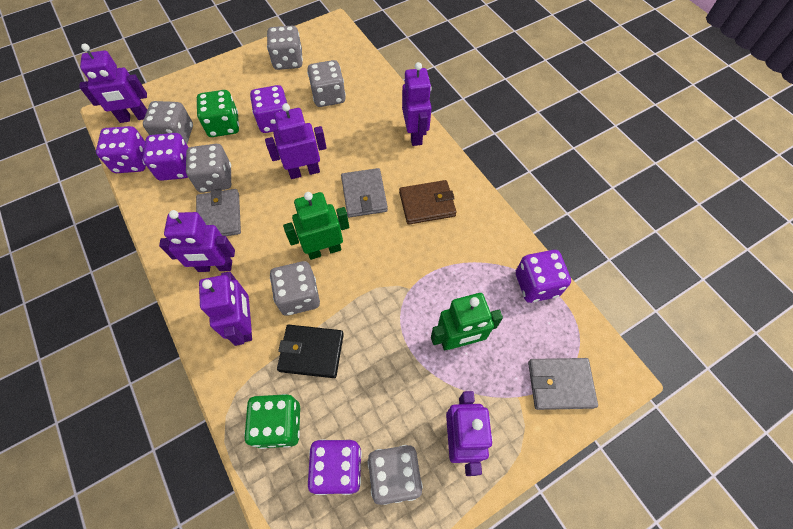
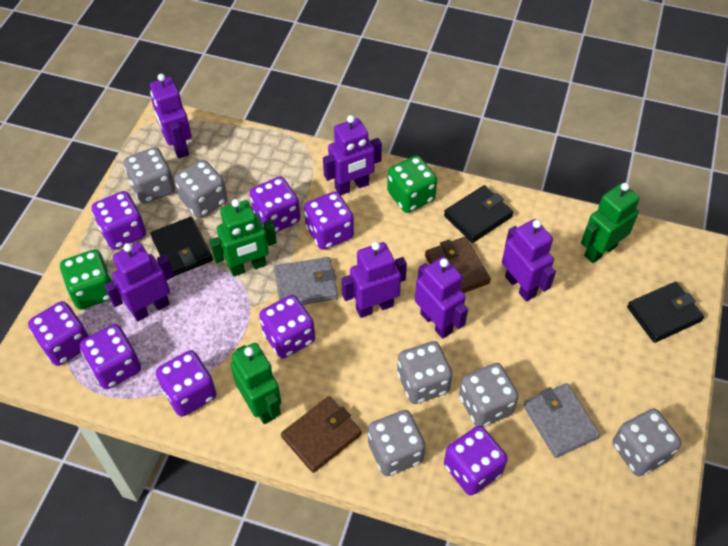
black wallet: 1 -> 3
brown wallet: 1 -> 2
green robot: 2 -> 3
grey wallet: 3 -> 2
purple dice: 5 -> 8

